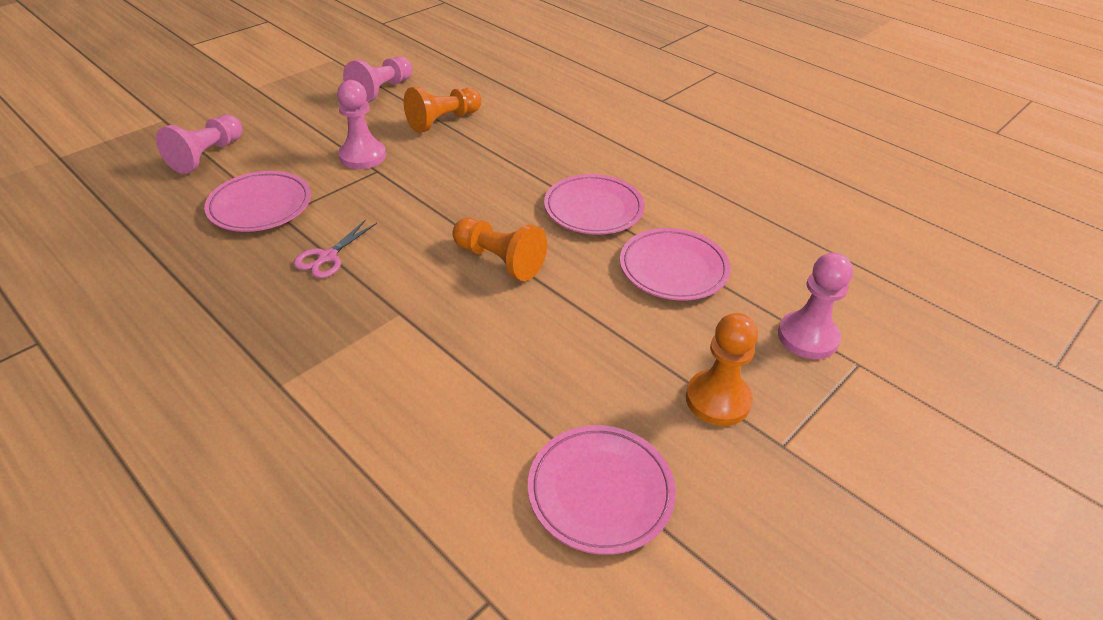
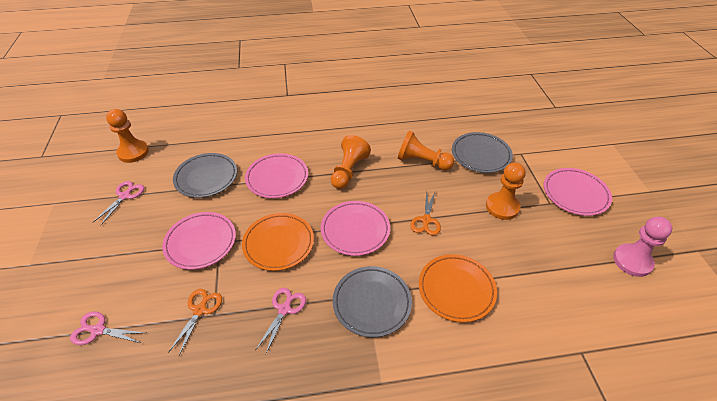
grey plate: 0 -> 3
orange pawn: 3 -> 4
orange plate: 0 -> 2
orange scissors: 0 -> 2
pink pawn: 4 -> 1
pink scissors: 1 -> 3

